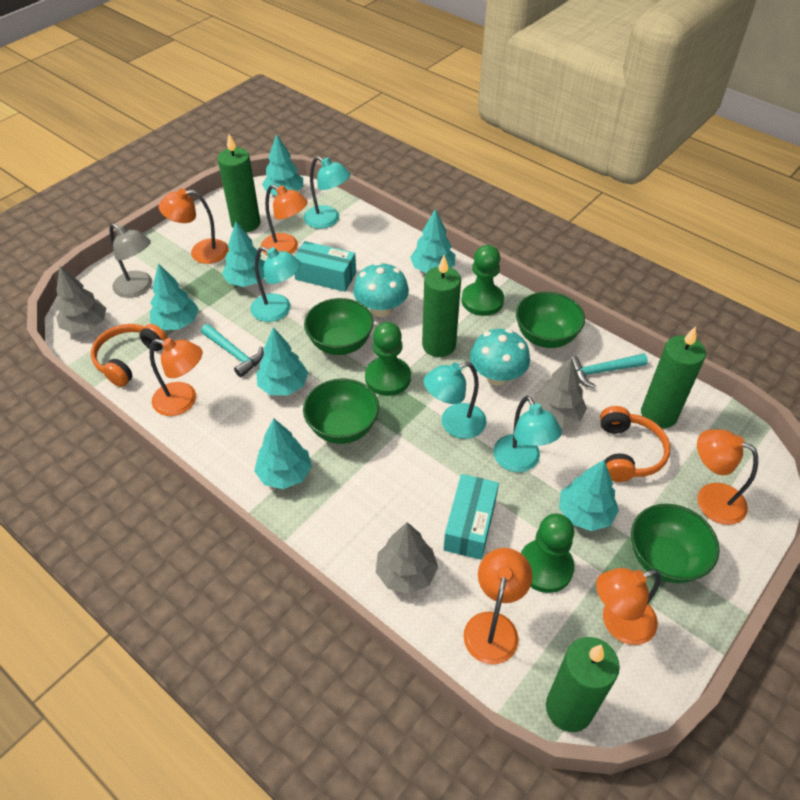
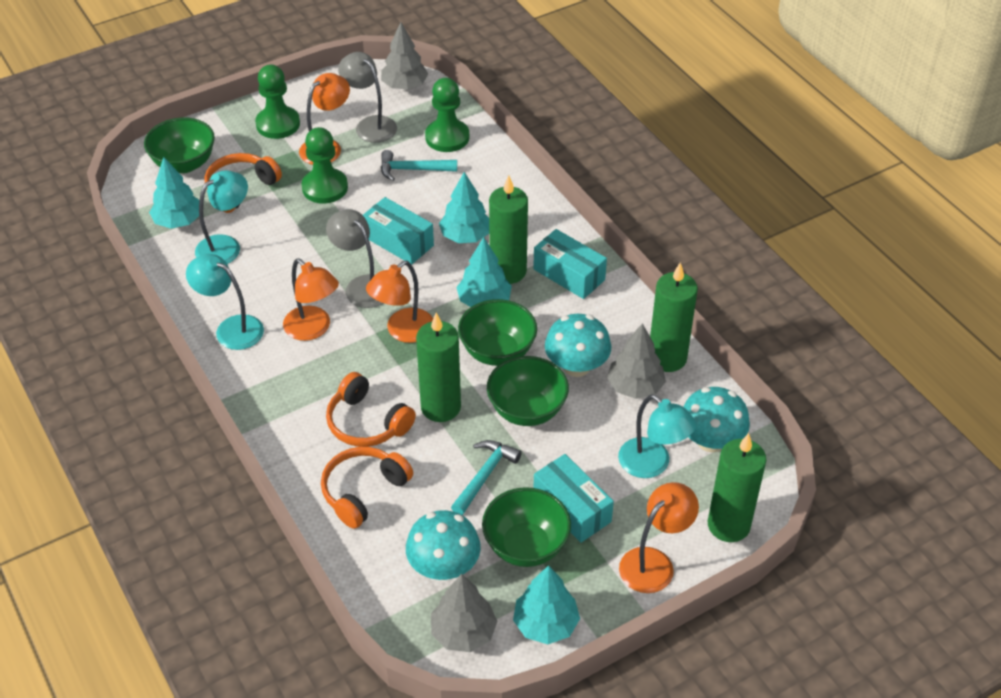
grey lamp: 1 -> 2
orange headphones: 2 -> 3
orange lamp: 6 -> 4
turquoise box: 2 -> 3
turquoise lamp: 4 -> 3
turquoise mushroom: 2 -> 3
turquoise tree: 7 -> 4

